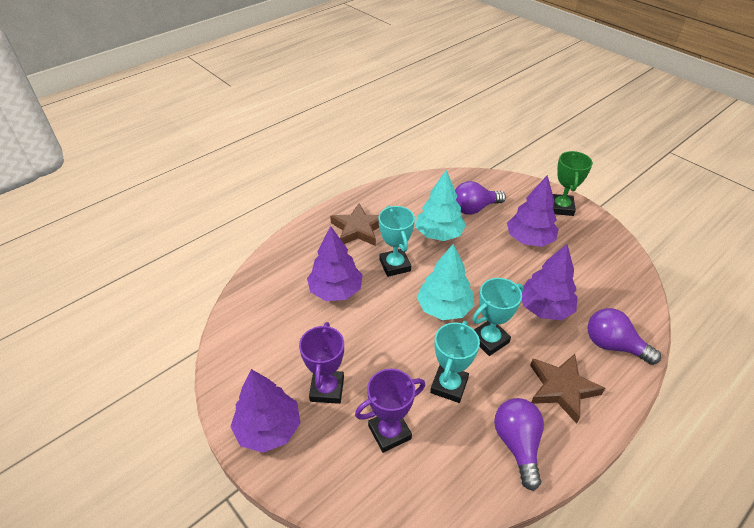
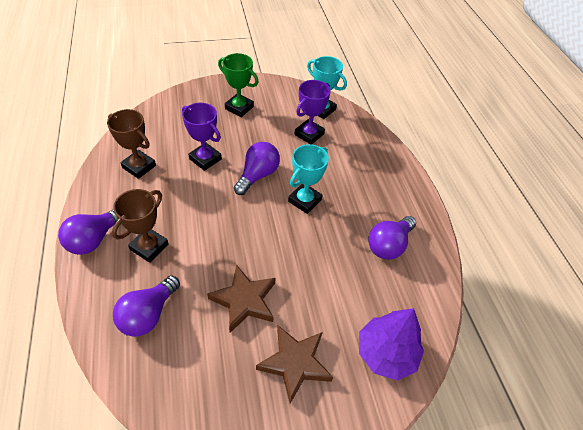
brown trophy: 0 -> 2
purple light bulb: 3 -> 4
purple tree: 4 -> 1
turquoise tree: 2 -> 0
turquoise trophy: 3 -> 2

